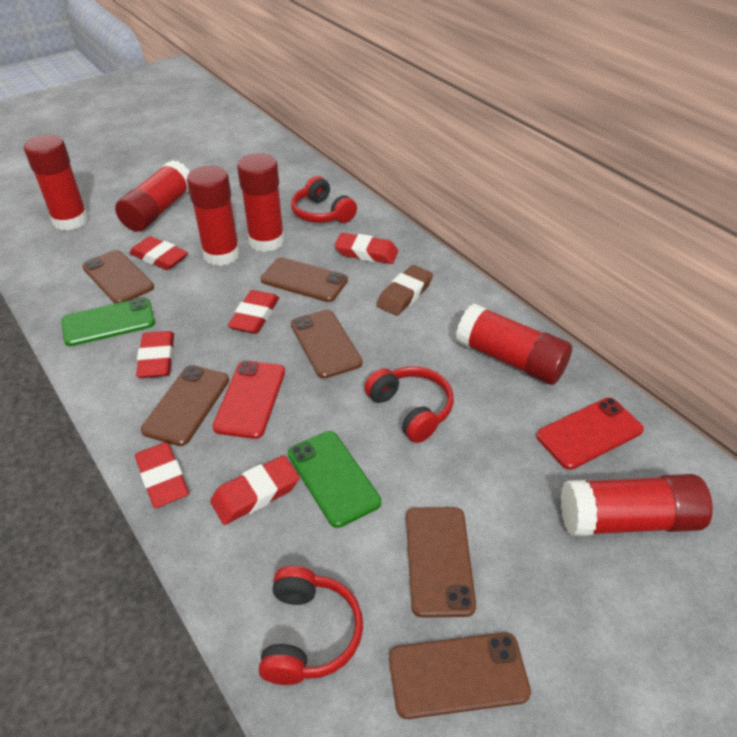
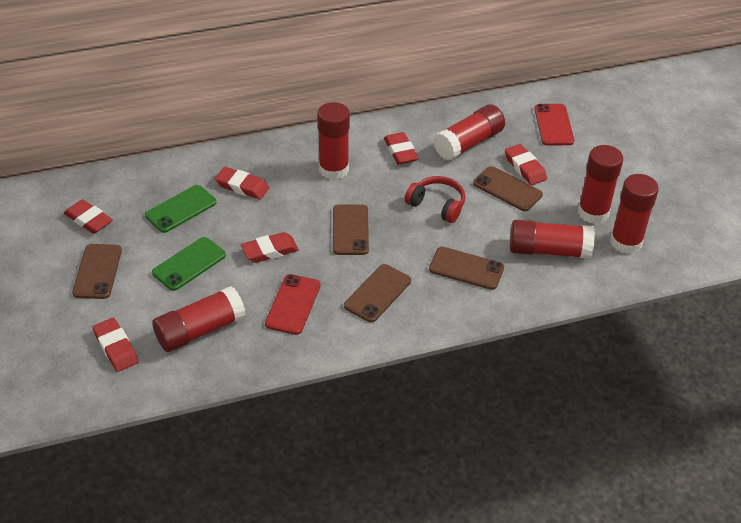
brown eraser: 1 -> 0
brown phone: 6 -> 5
red headphones: 3 -> 1

